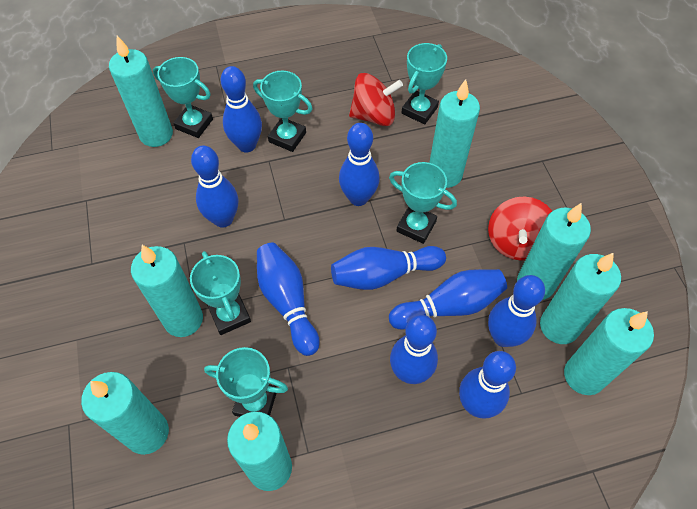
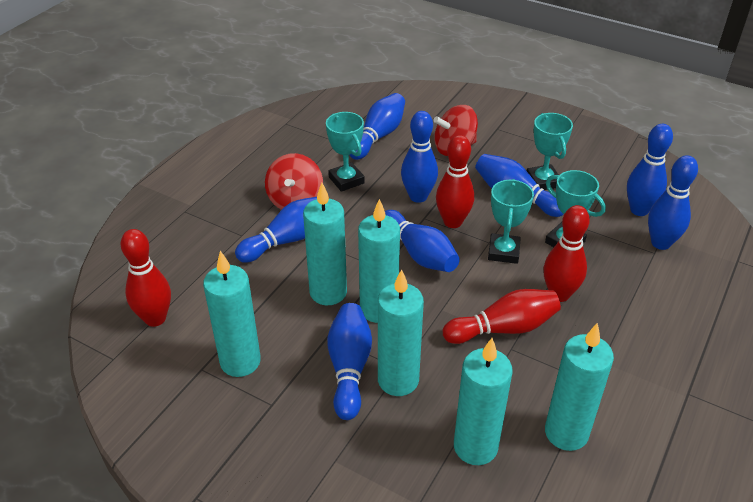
blue bowling pin: 9 -> 8
red bowling pin: 0 -> 4
turquoise candle: 8 -> 6
turquoise trophy: 6 -> 4

